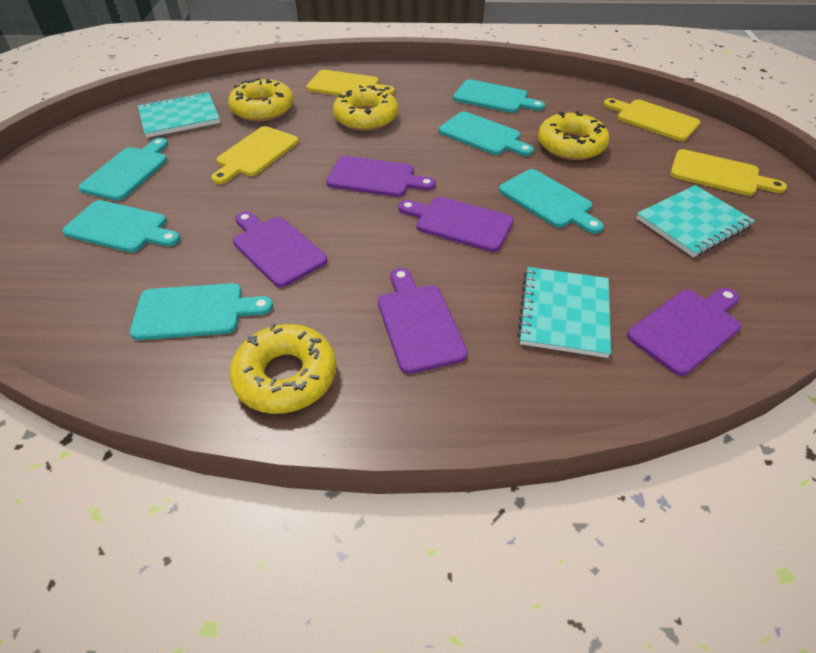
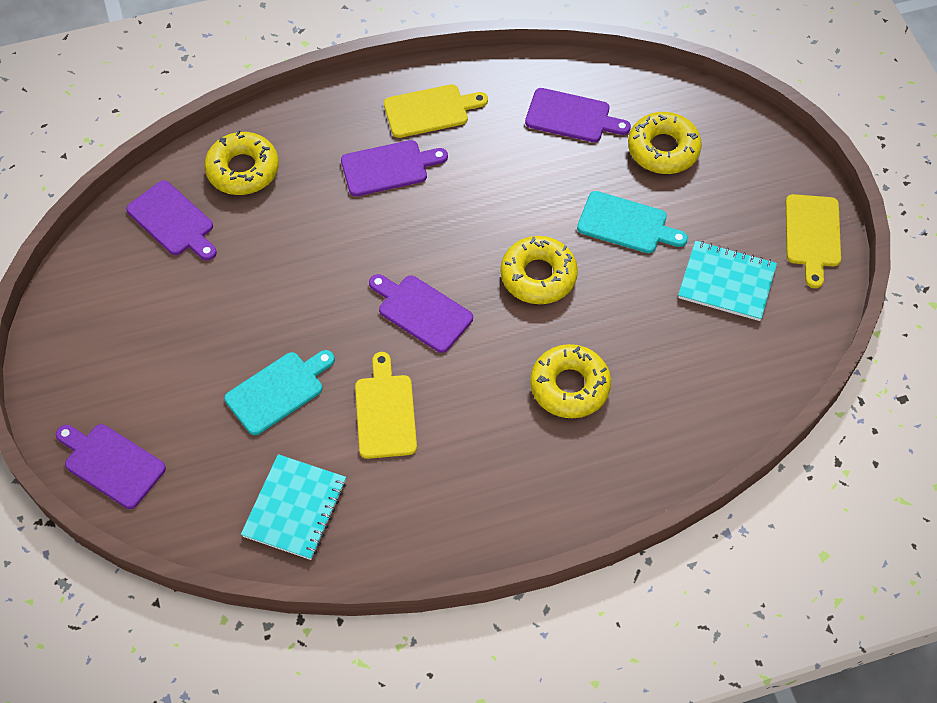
turquoise cutting board: 6 -> 2
turquoise notebook: 3 -> 2
yellow cutting board: 4 -> 3

